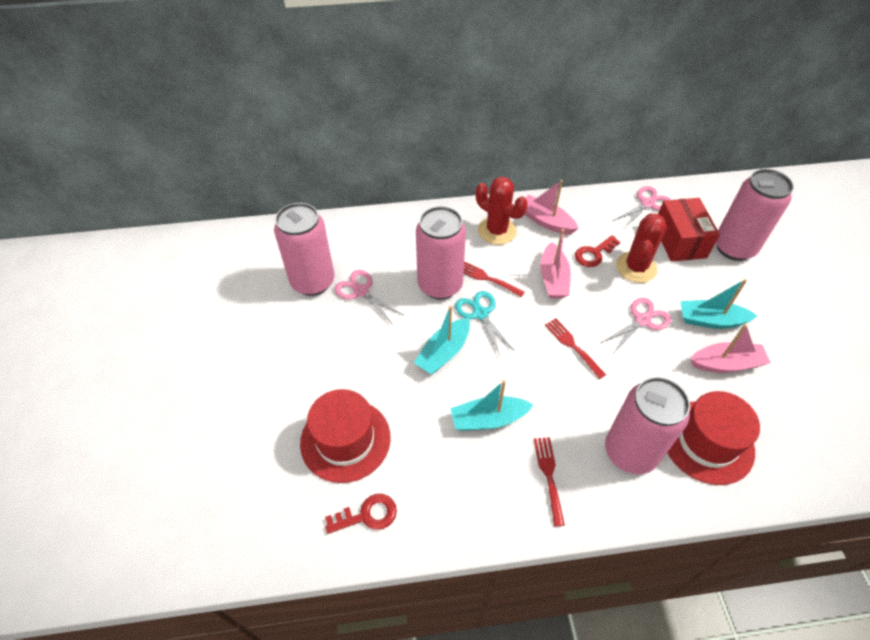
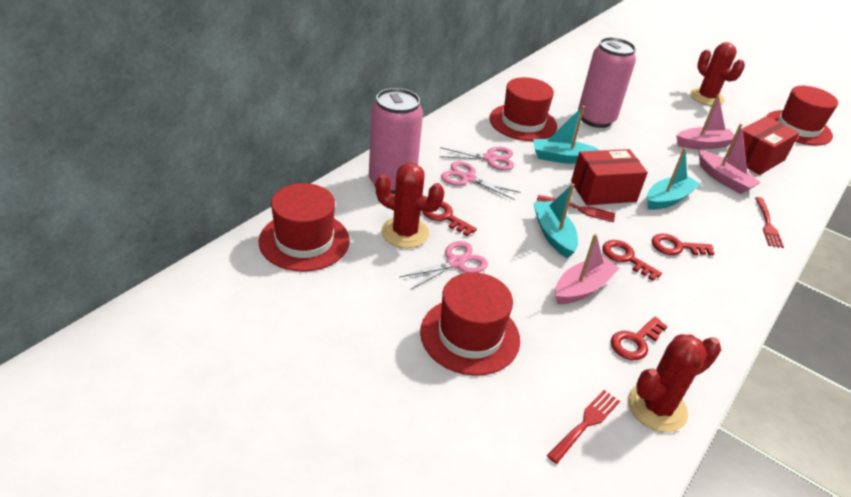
pink can: 4 -> 2
red box: 1 -> 2
red cactus: 2 -> 3
red hat: 2 -> 4
red key: 2 -> 4
turquoise scissors: 1 -> 0

